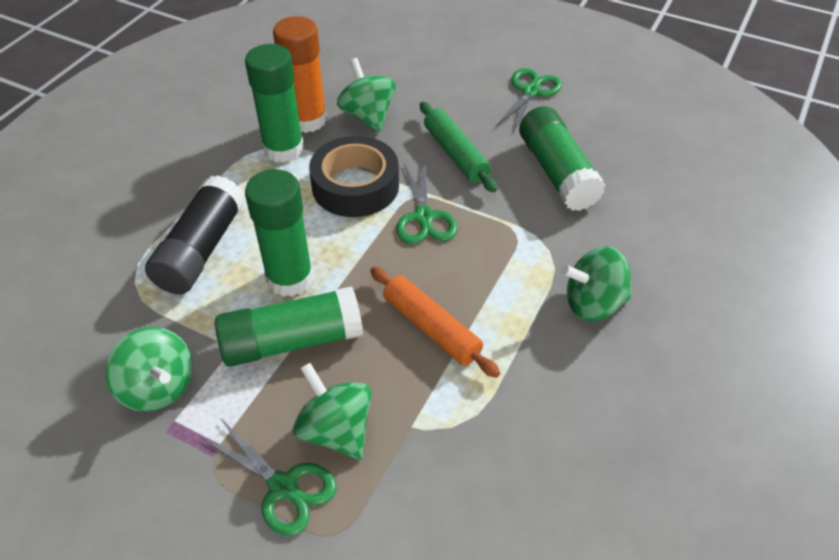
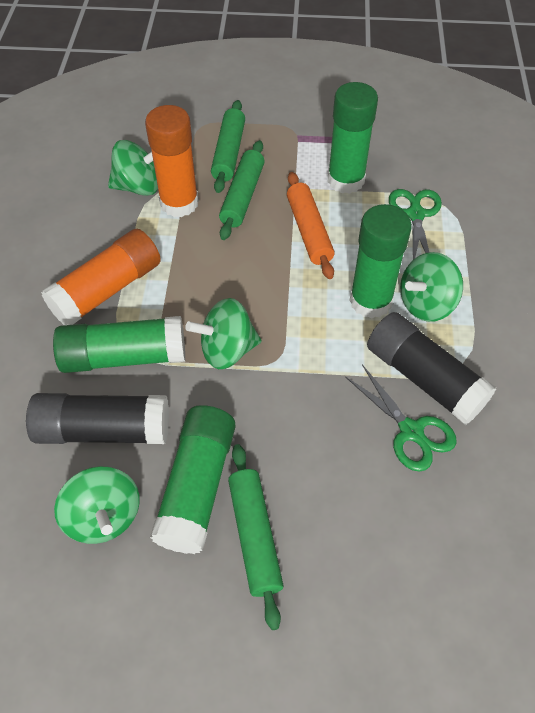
black glue stick: 1 -> 2
black tape: 1 -> 0
green rolling pin: 1 -> 3
green scissors: 3 -> 2
orange glue stick: 1 -> 2

